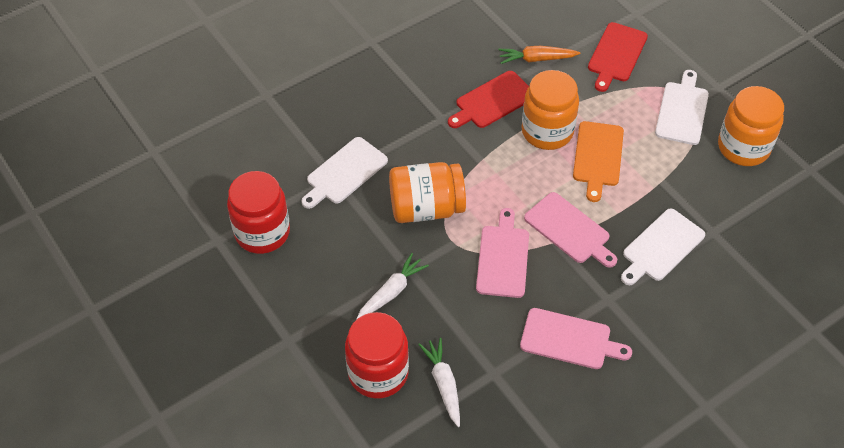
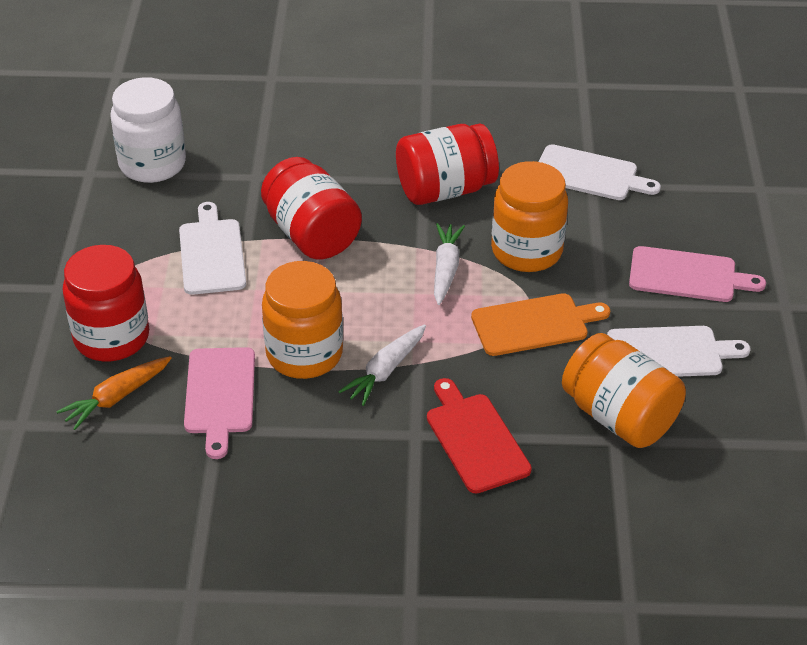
pink cutting board: 3 -> 2
red cutting board: 2 -> 1
red jar: 2 -> 3
white jar: 0 -> 1

